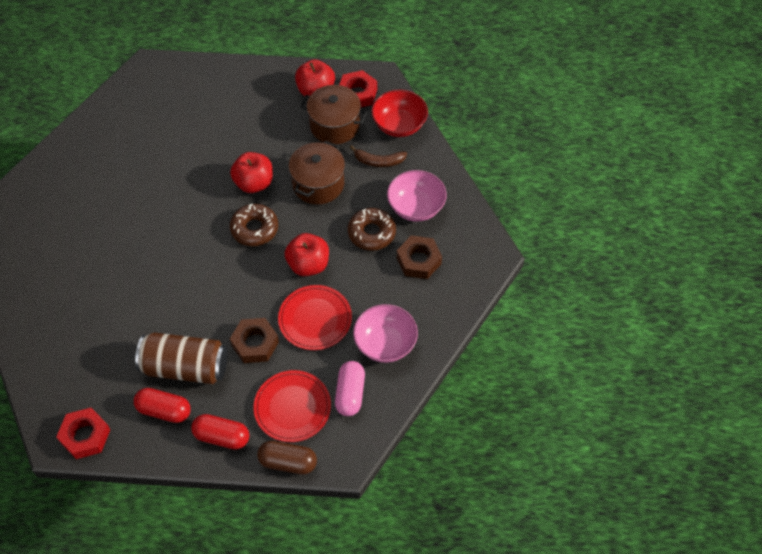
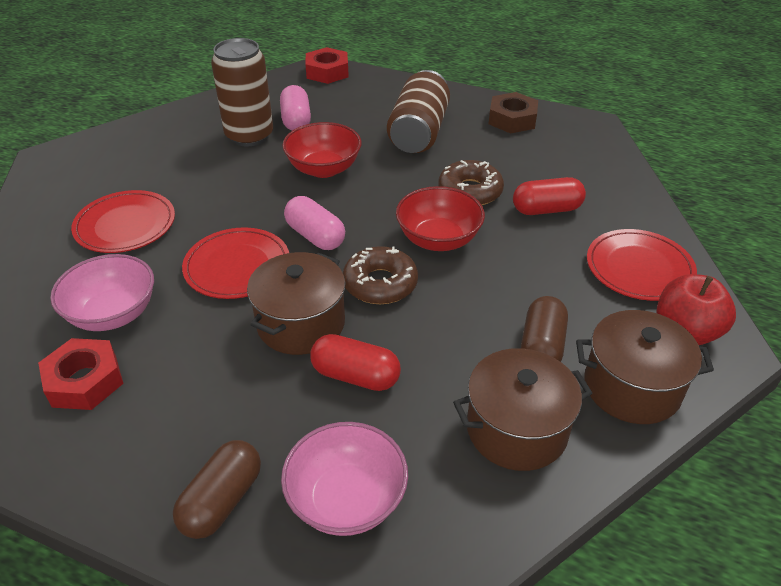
brown banana: 1 -> 0
brown can: 1 -> 2
brown capsule: 1 -> 2
brown nut: 2 -> 1
brown pot: 2 -> 3
pink capsule: 1 -> 2
red apple: 3 -> 1
red bowl: 1 -> 2
red plate: 2 -> 3

